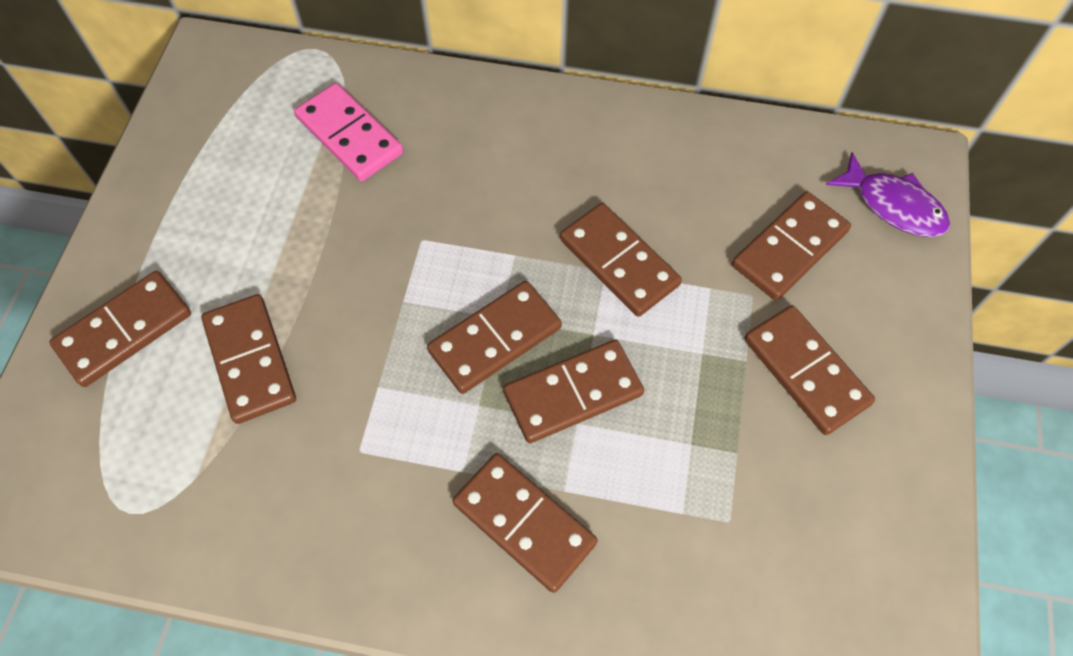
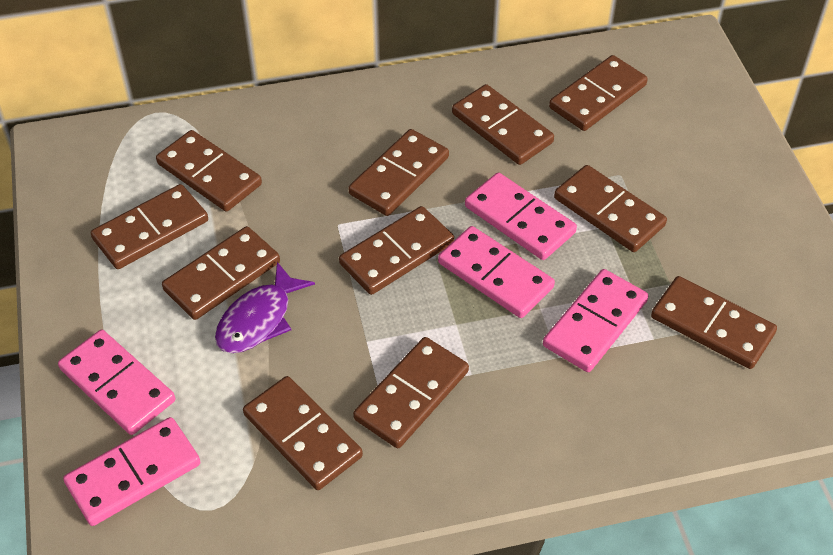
brown domino: 8 -> 11
pink domino: 1 -> 5

